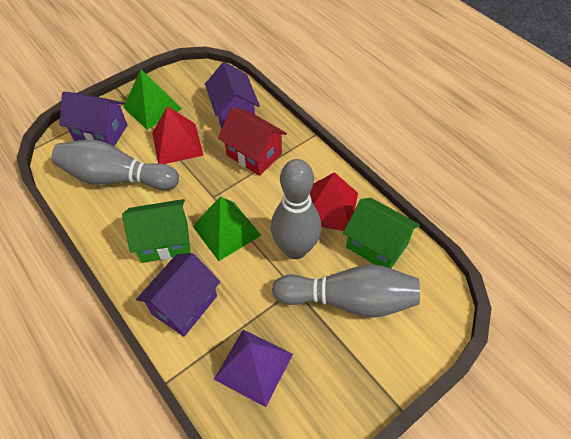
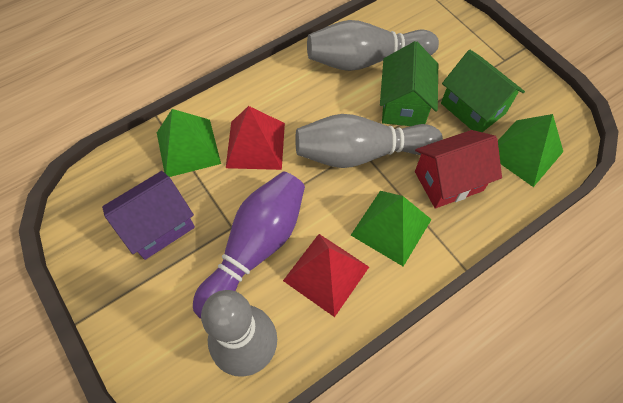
green pyramid: 2 -> 3
purple bowling pin: 0 -> 1
purple house: 3 -> 1
purple pyramid: 1 -> 0

